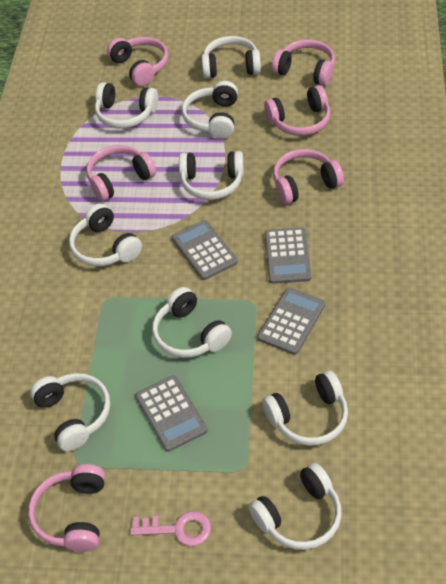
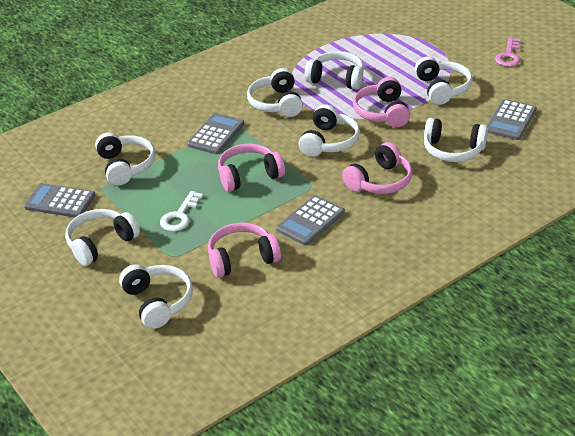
pink headphones: 6 -> 4
white headphones: 9 -> 8
white key: 0 -> 1

